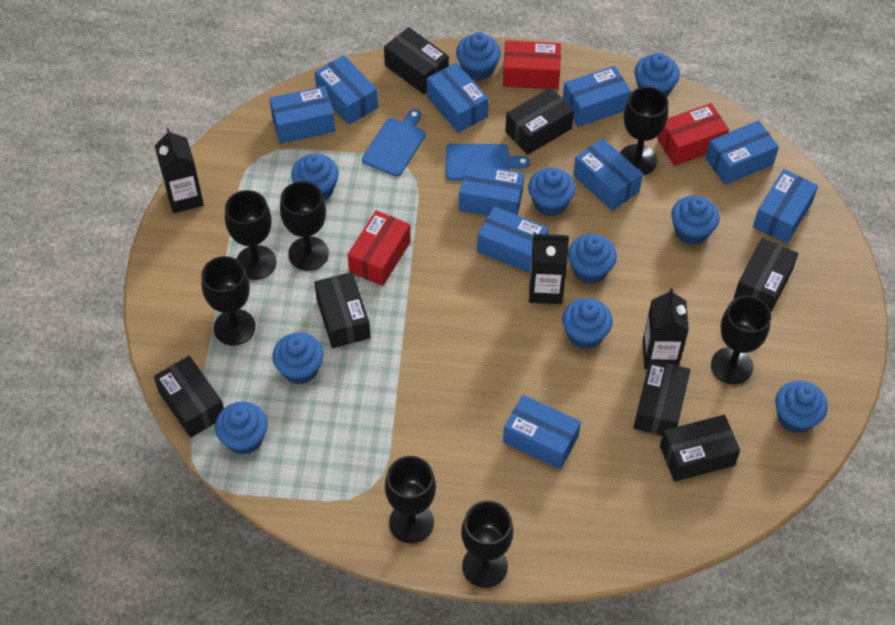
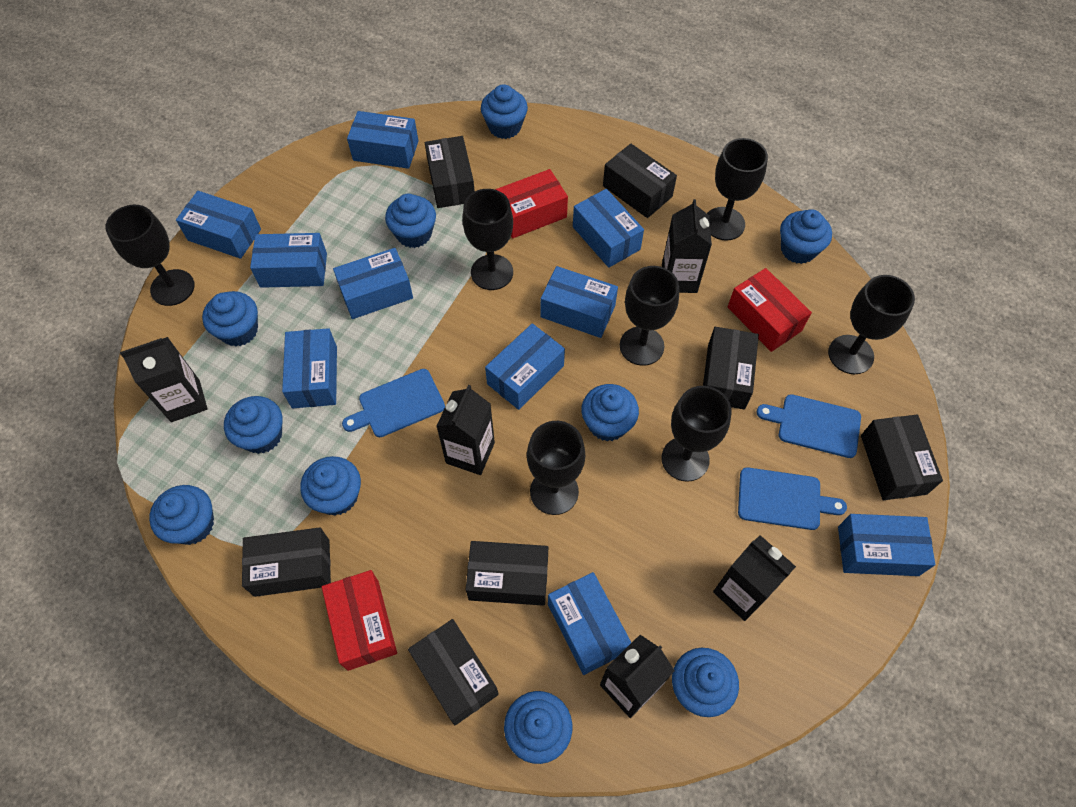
black carton: 3 -> 5
blue cutting board: 2 -> 3

